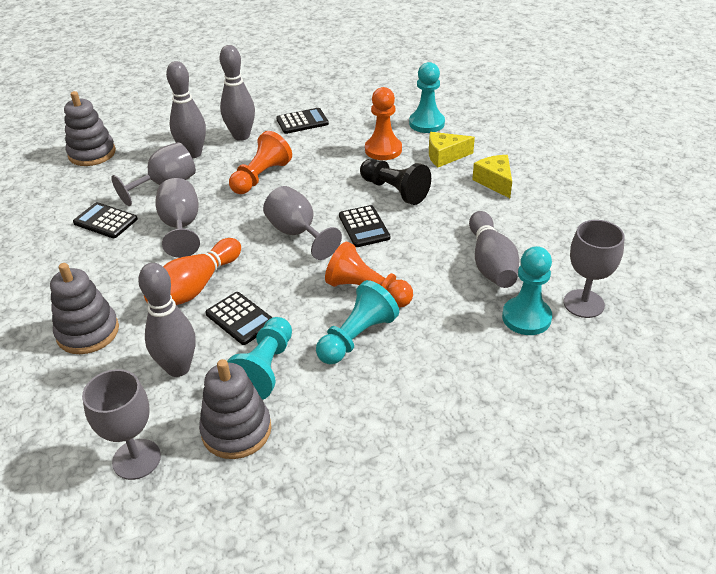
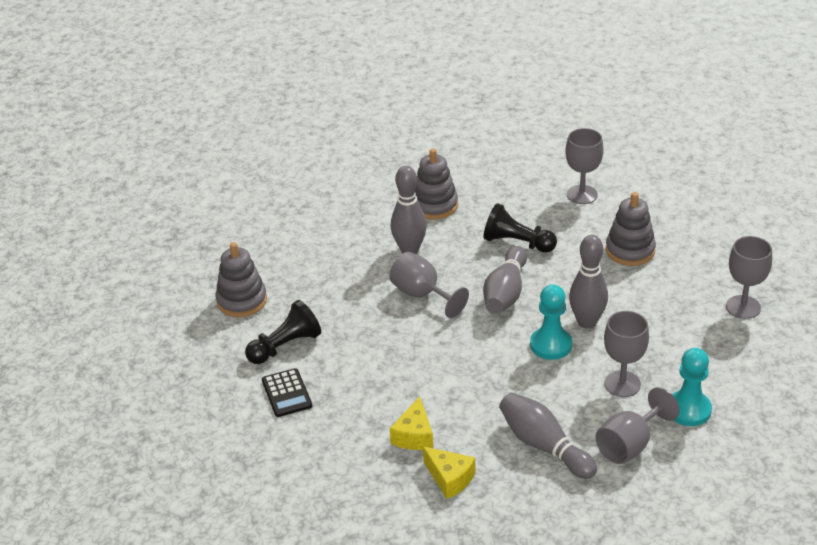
black calculator: 4 -> 1
black pawn: 1 -> 2
orange bowling pin: 1 -> 0
orange pawn: 3 -> 0
turquoise pawn: 4 -> 2

